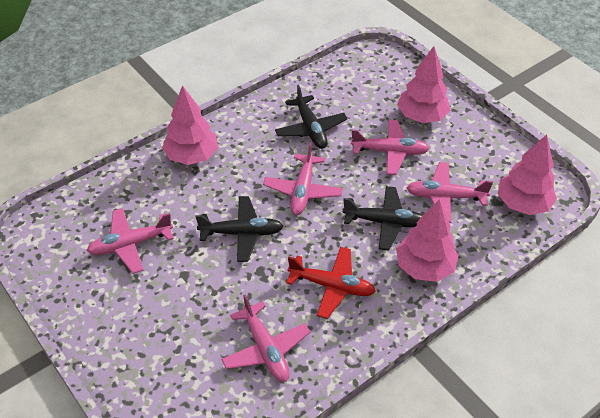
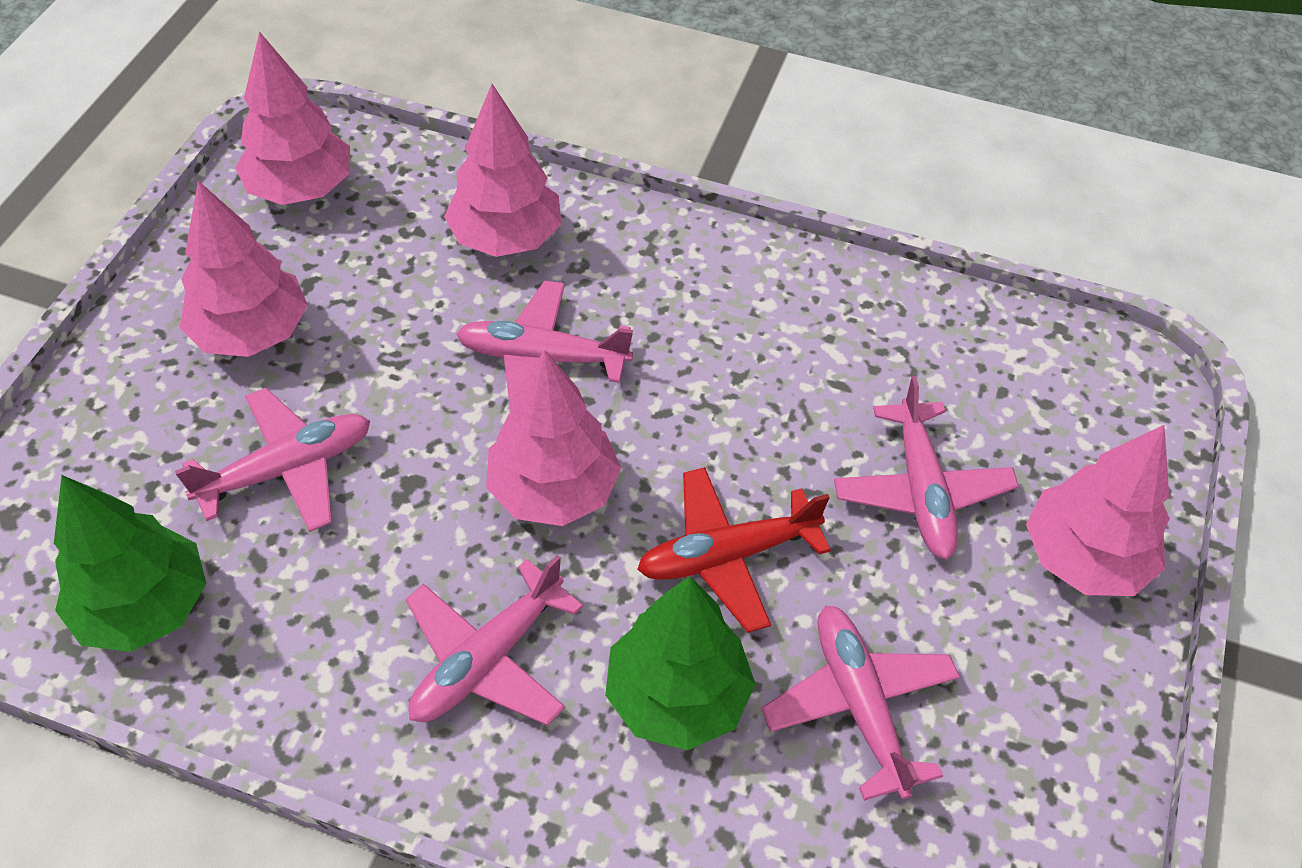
black plane: 3 -> 0
green tree: 0 -> 2
pink tree: 4 -> 5

